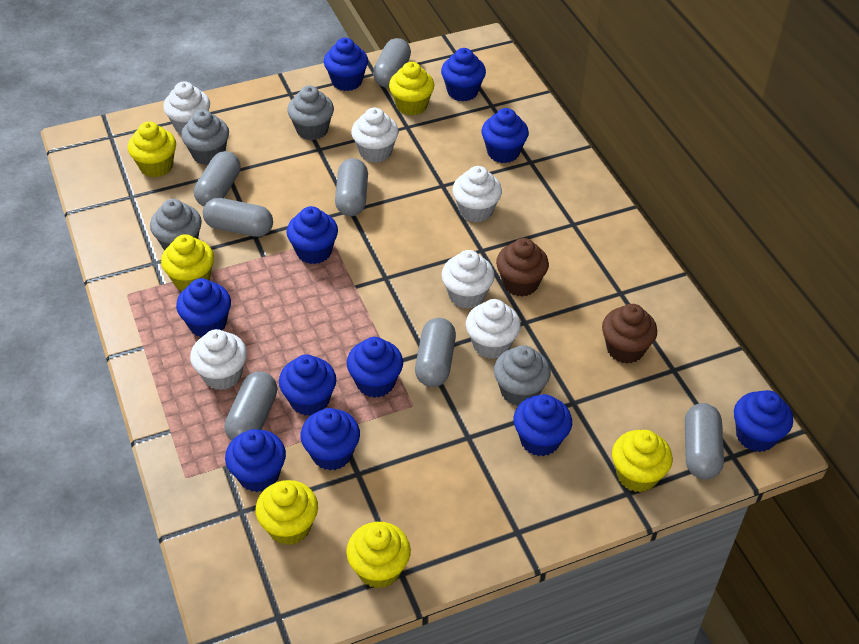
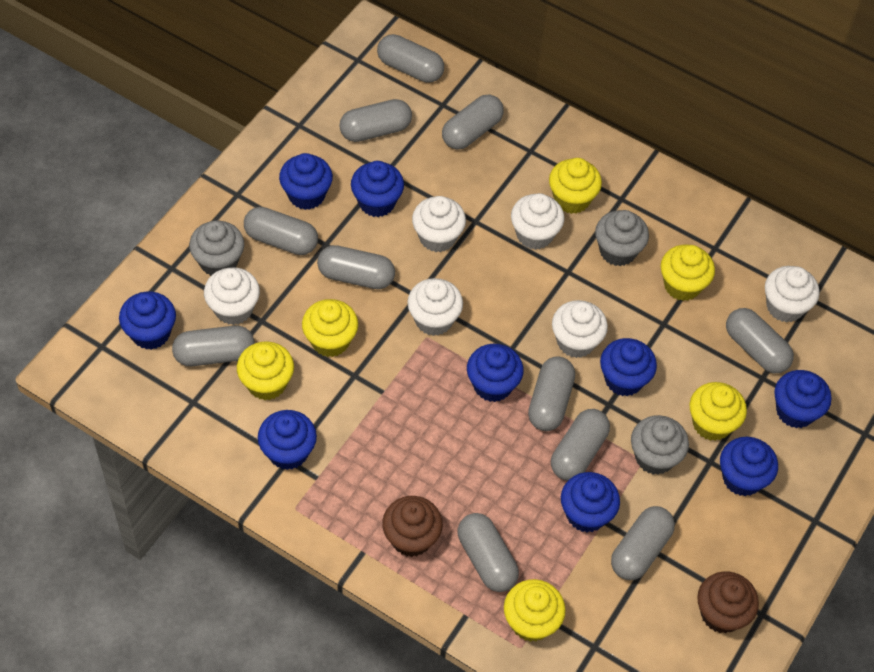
blue cupcake: 11 -> 9
grey capsule: 7 -> 11
grey cupcake: 4 -> 3

